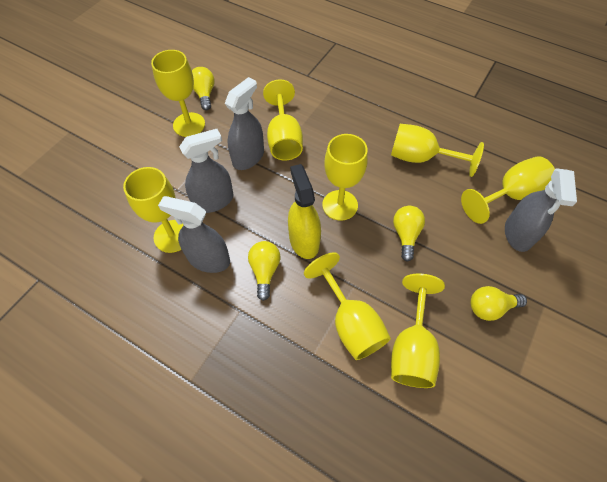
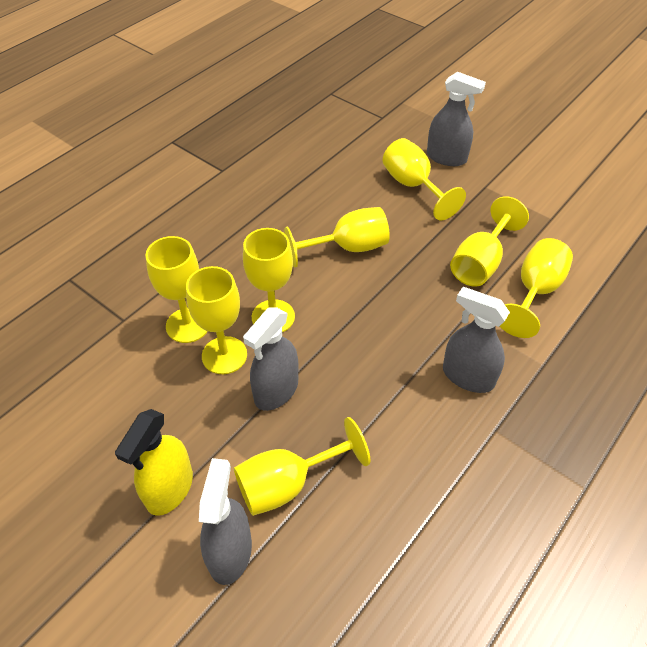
yellow light bulb: 4 -> 0

